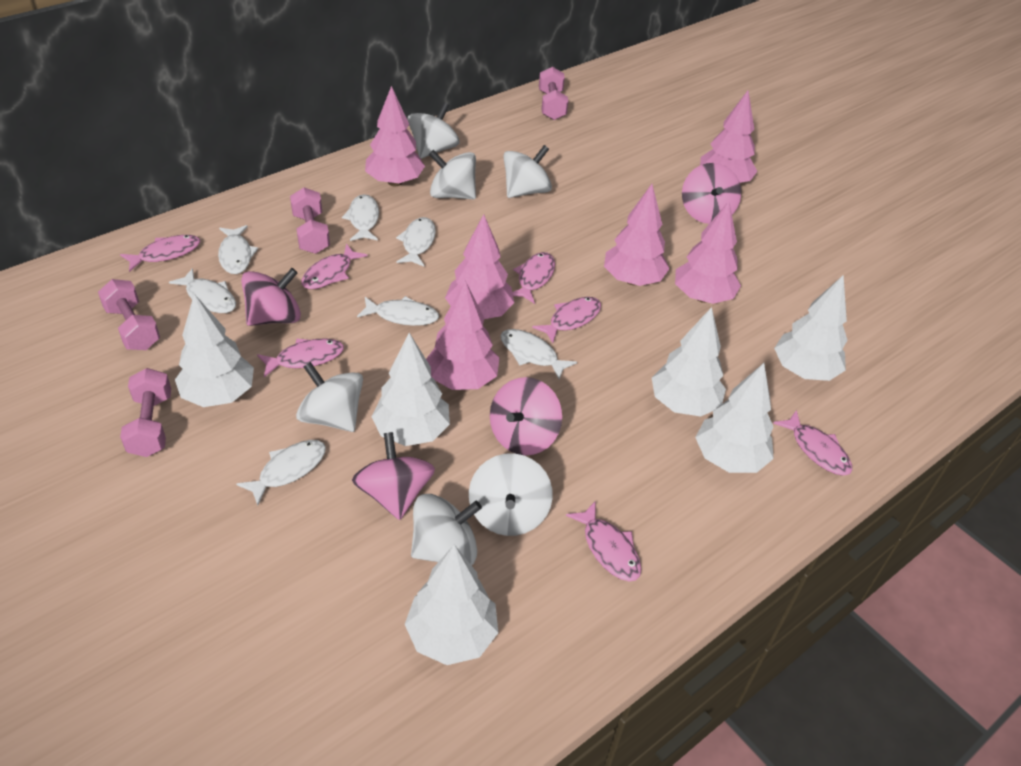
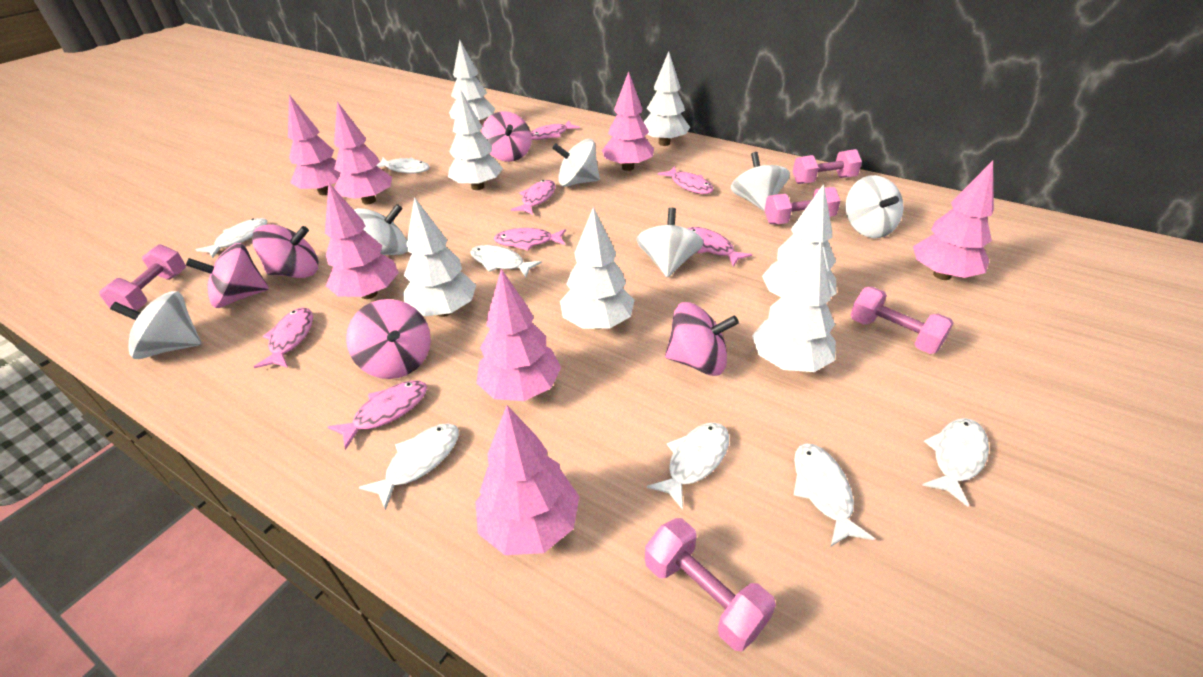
pink dumbbell: 4 -> 5
pink spinning top: 4 -> 5
pink tree: 6 -> 7
white tree: 6 -> 7

